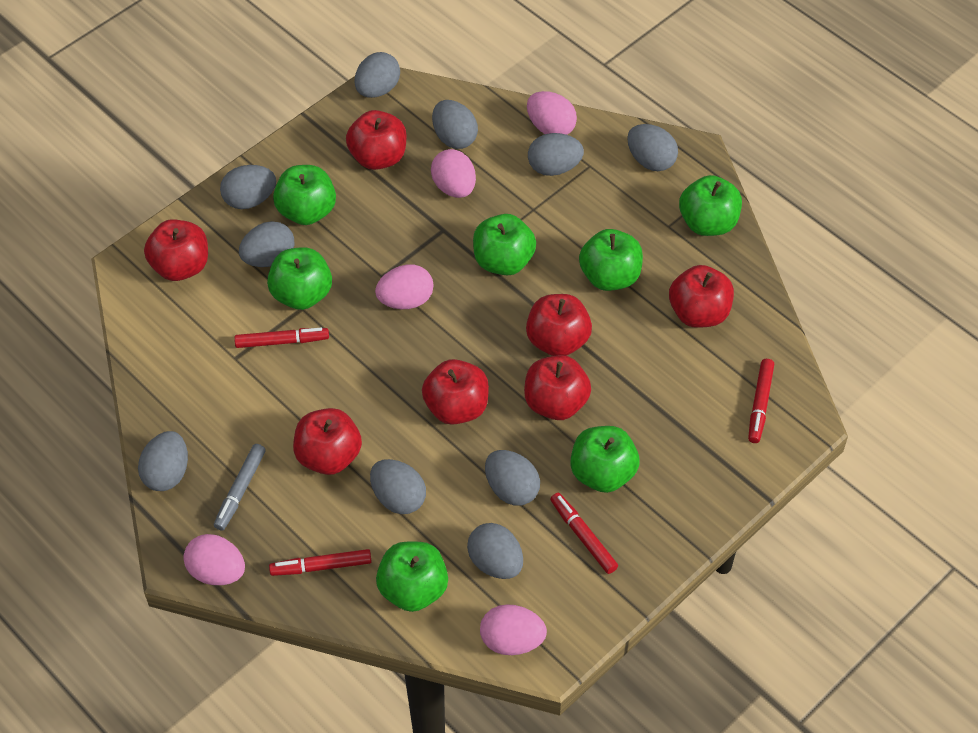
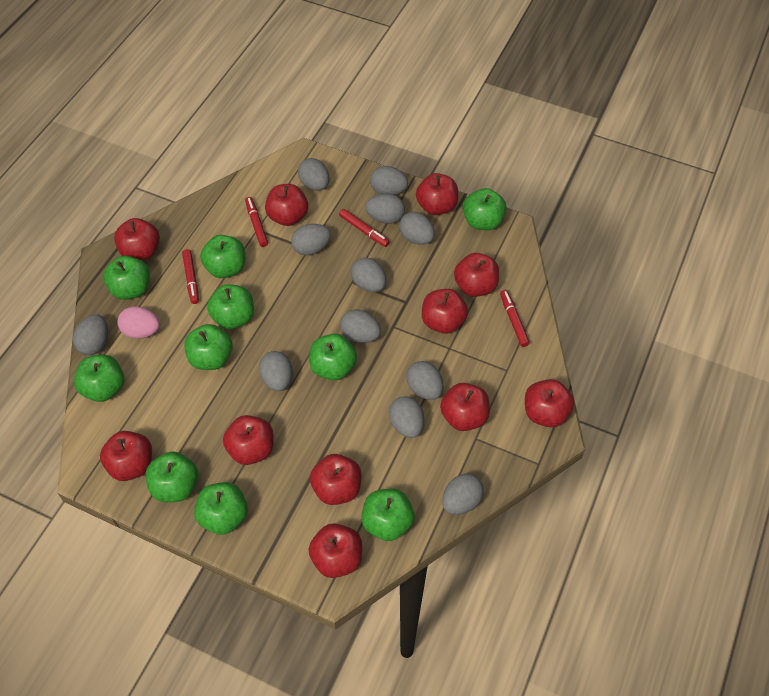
green apple: 7 -> 10
grey egg: 10 -> 12
grey marker: 1 -> 0
pink egg: 5 -> 1
red apple: 7 -> 11

